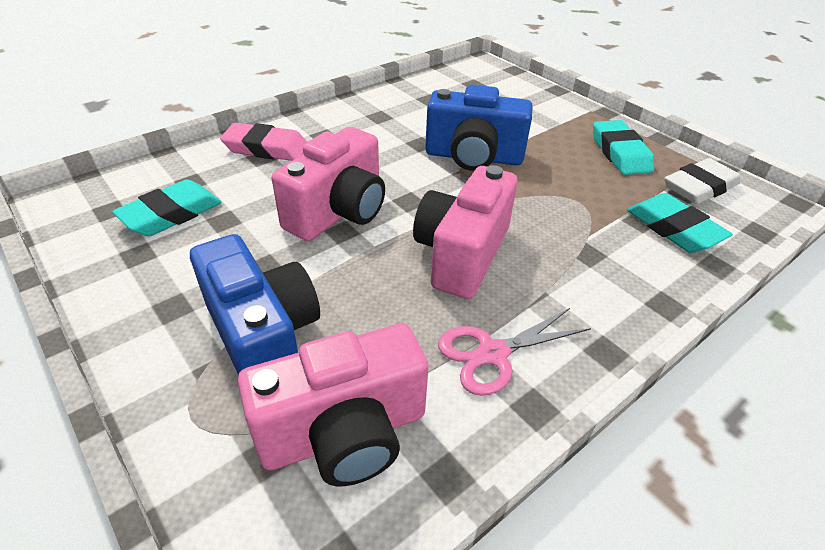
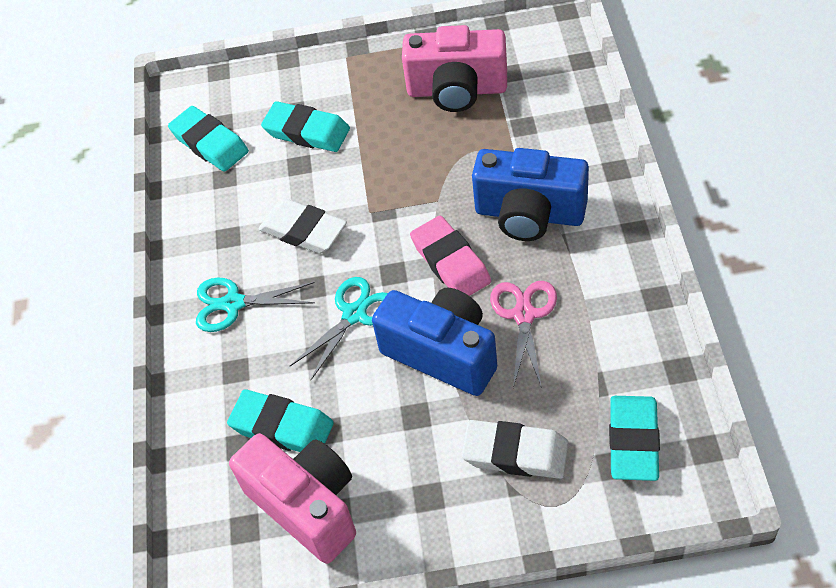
pink camera: 3 -> 2
turquoise eraser: 3 -> 4
turquoise scissors: 0 -> 2
white eraser: 1 -> 2

